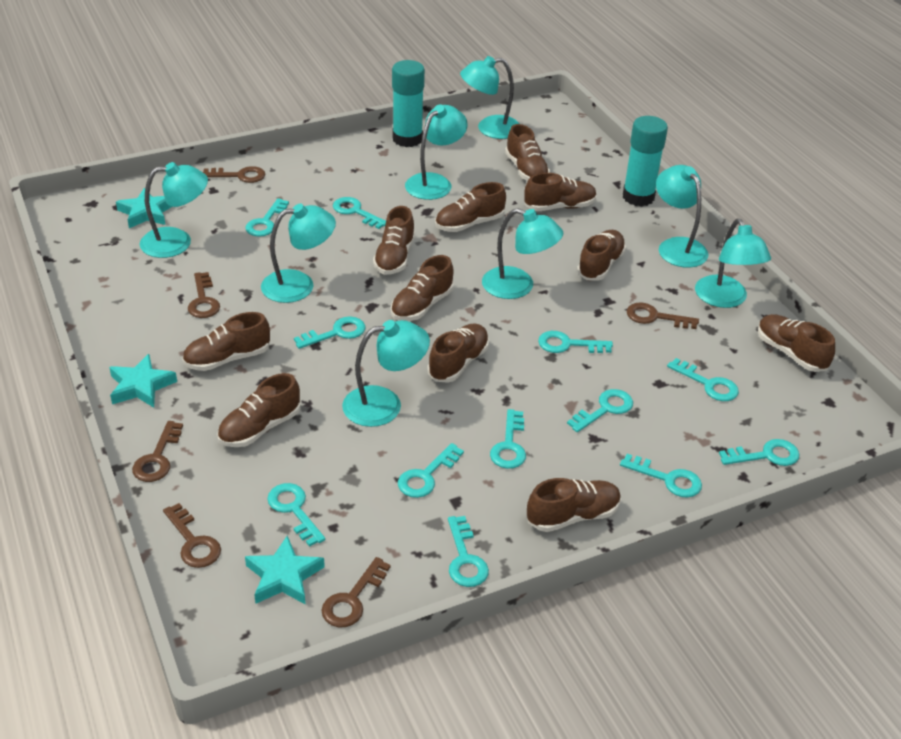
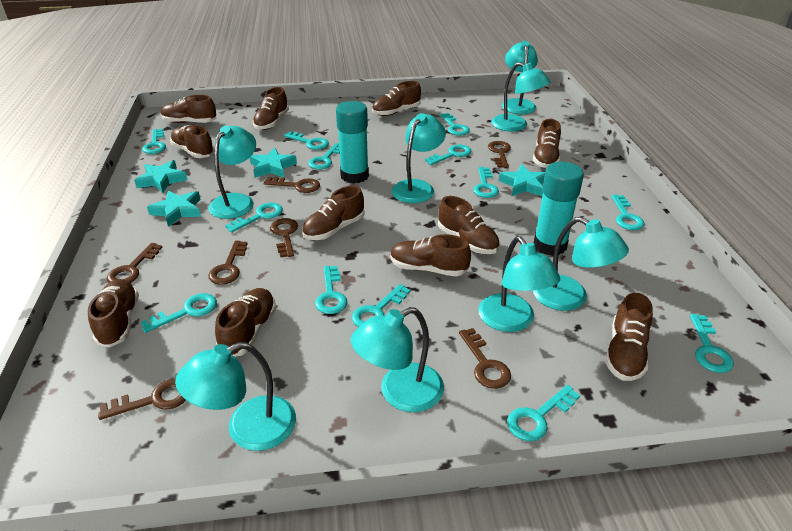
brown key: 6 -> 7
turquoise key: 12 -> 13
turquoise star: 3 -> 4

